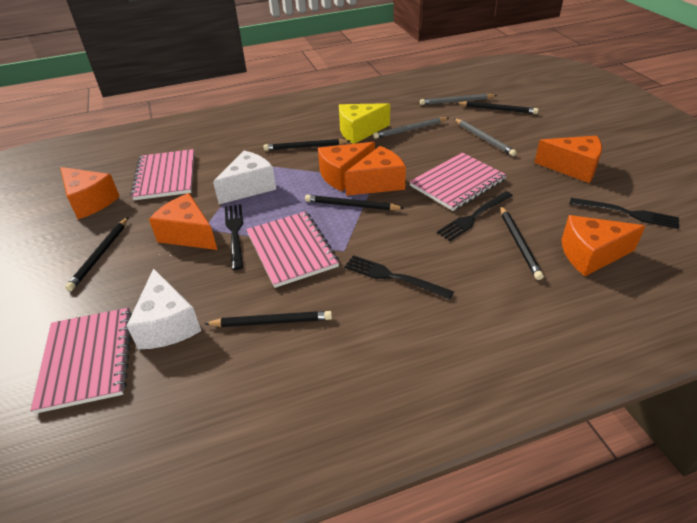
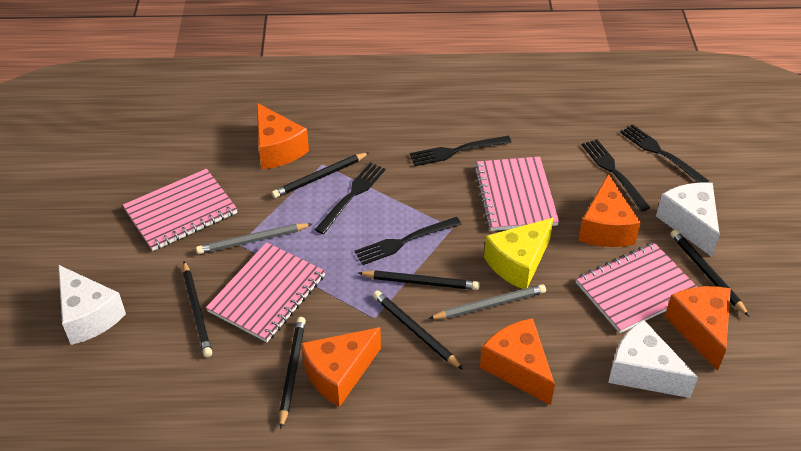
black fork: 4 -> 5
grey pencil: 3 -> 2
orange cheese: 6 -> 5
white cheese: 2 -> 3

